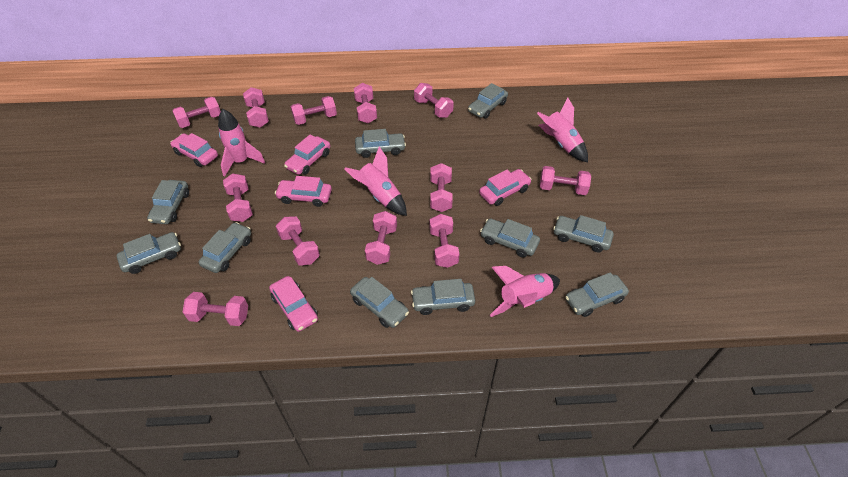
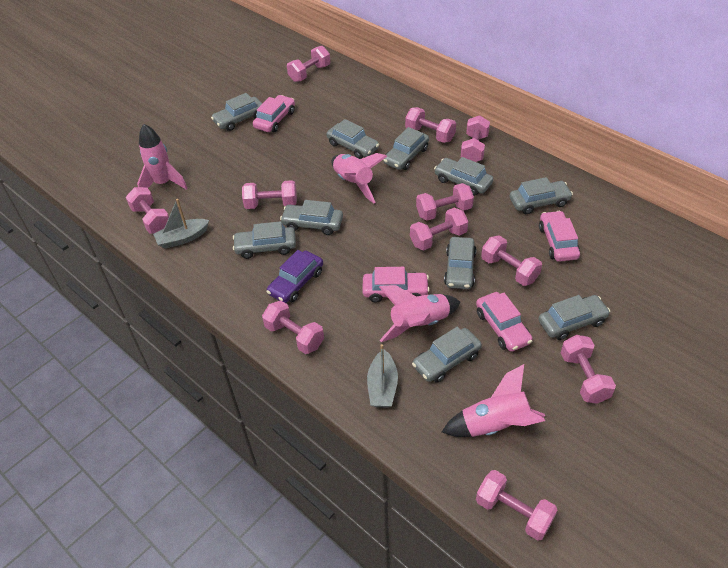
grey boat: 0 -> 2
pink car: 5 -> 4
pink dumbbell: 12 -> 11
purple car: 0 -> 1

